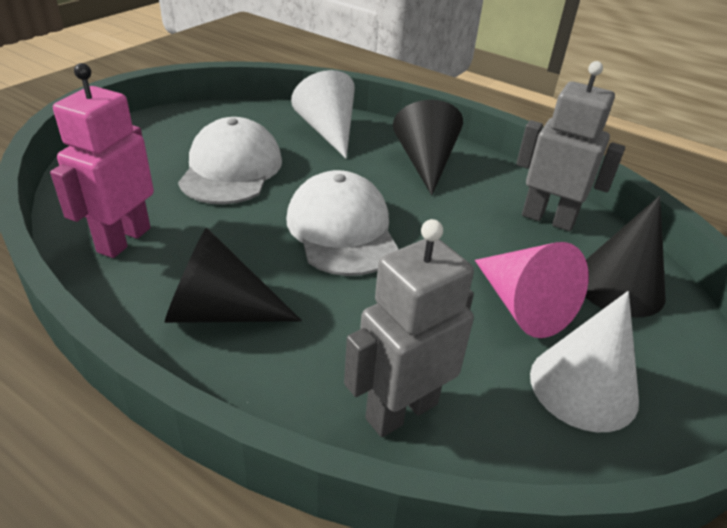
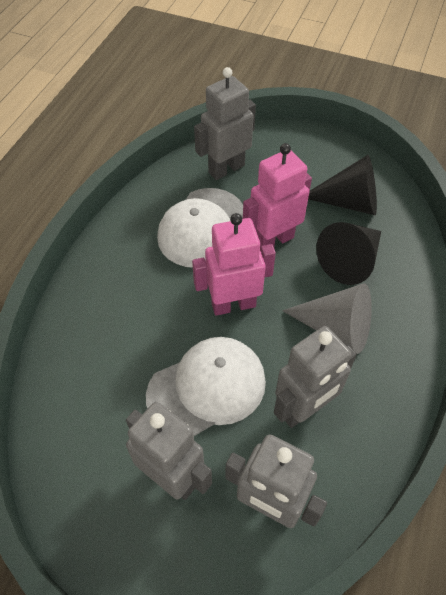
black cone: 3 -> 2
grey cone: 0 -> 1
grey robot: 2 -> 4
pink cone: 1 -> 0
pink robot: 1 -> 2
white cone: 2 -> 0

